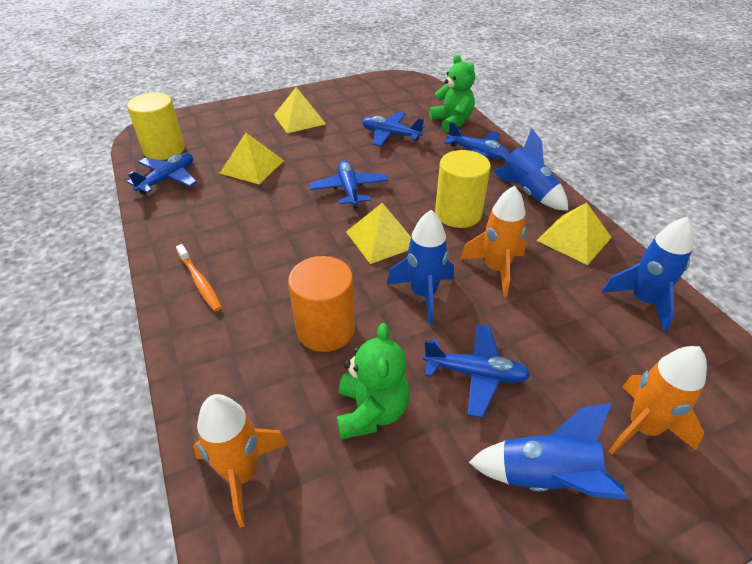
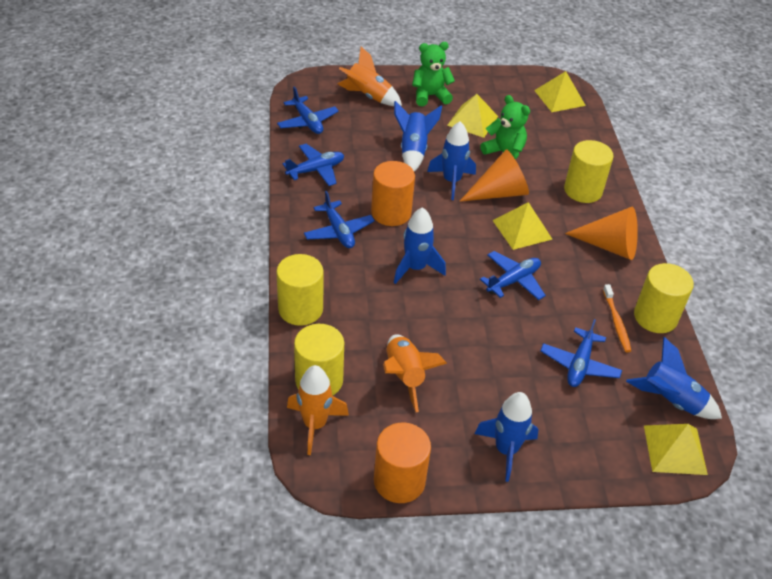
blue rocket: 4 -> 5
orange cone: 0 -> 2
orange cylinder: 1 -> 2
yellow cylinder: 2 -> 4

